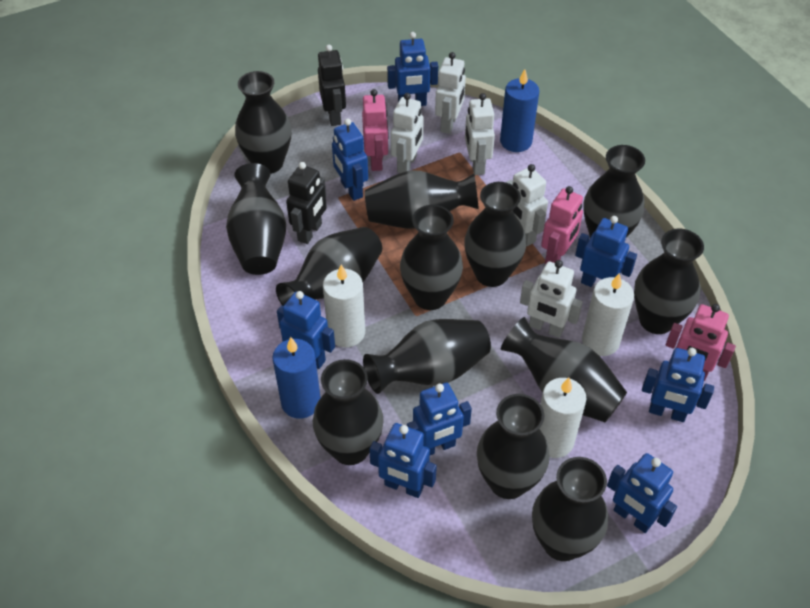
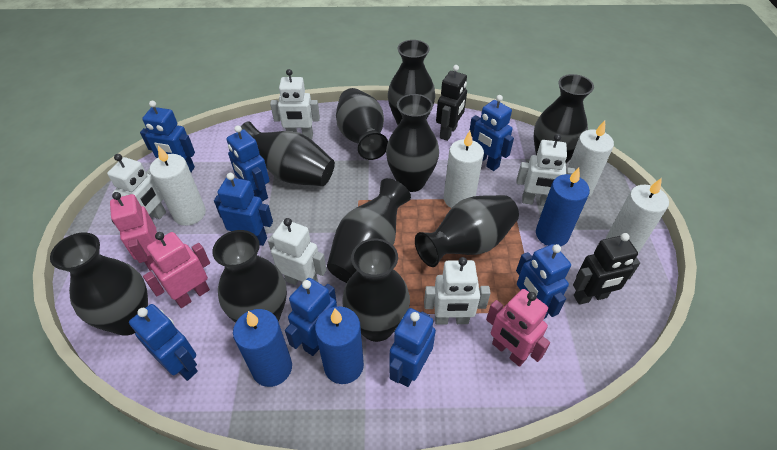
black vase: 13 -> 10
blue candle: 2 -> 3
white candle: 3 -> 4

